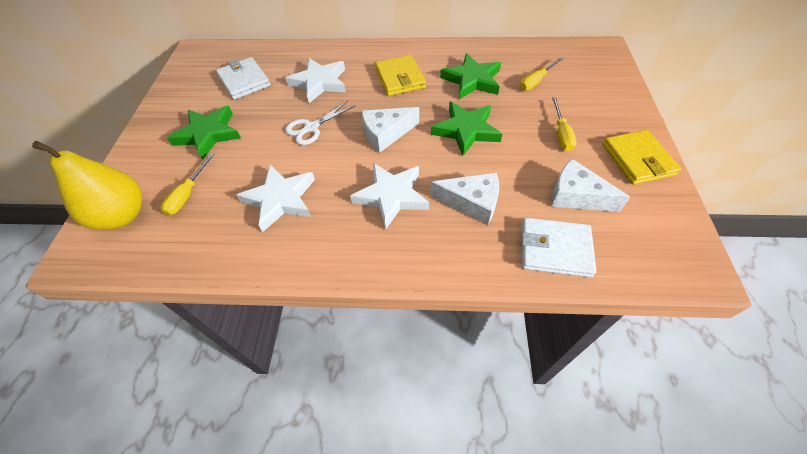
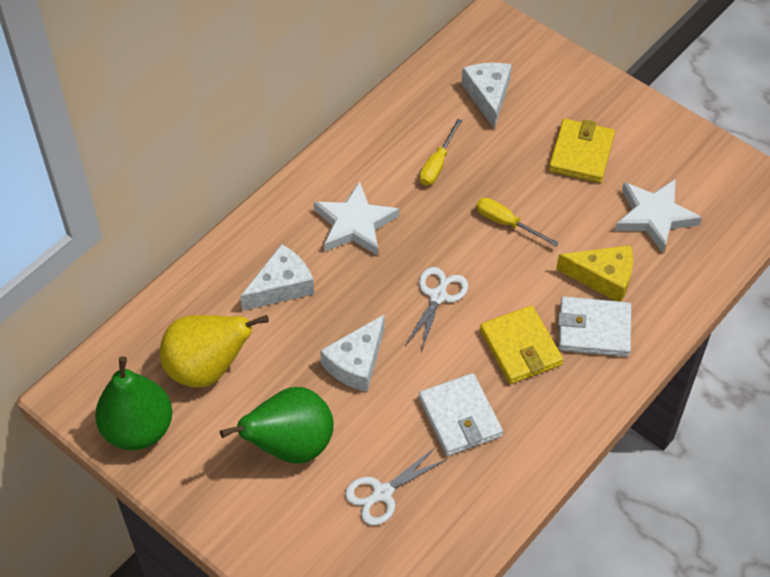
green pear: 0 -> 2
green star: 3 -> 0
white scissors: 1 -> 2
white star: 3 -> 2
yellow cheese: 0 -> 1
yellow screwdriver: 3 -> 2

